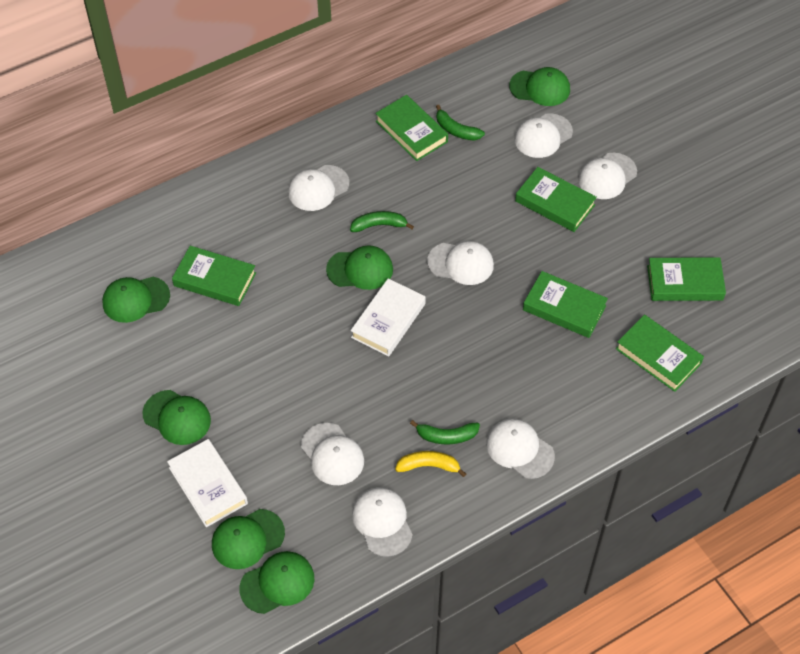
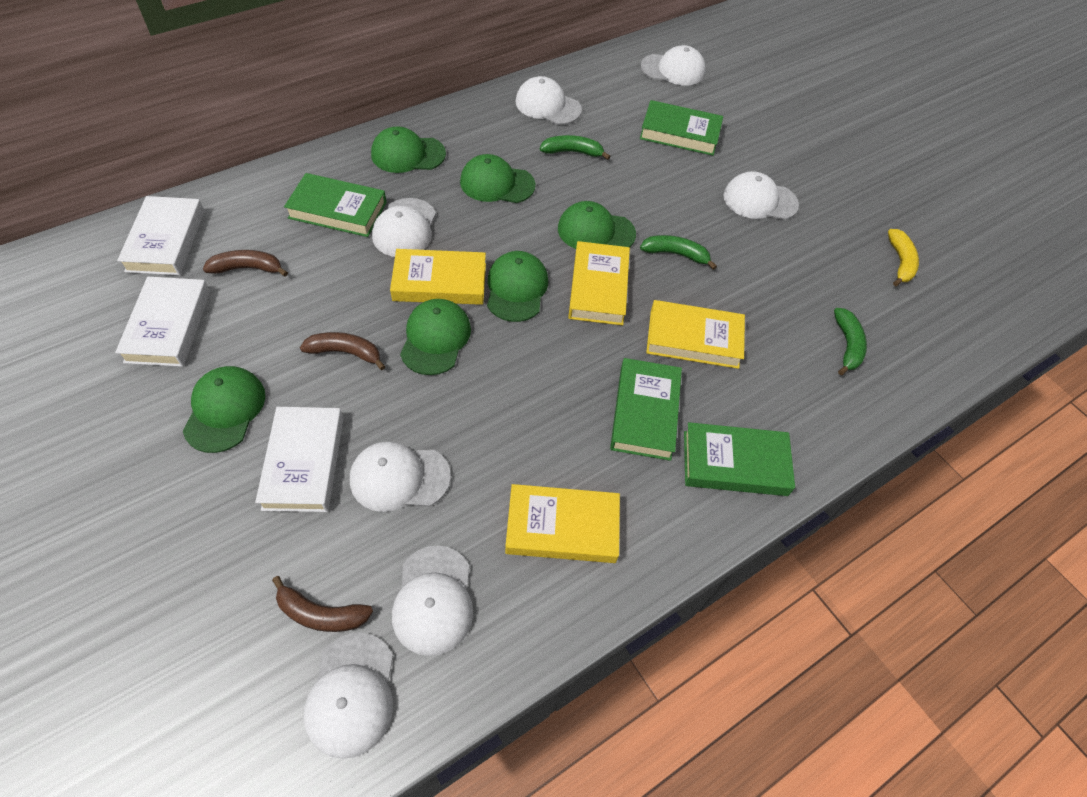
brown banana: 0 -> 3
green book: 6 -> 4
white book: 2 -> 3
yellow book: 0 -> 4

